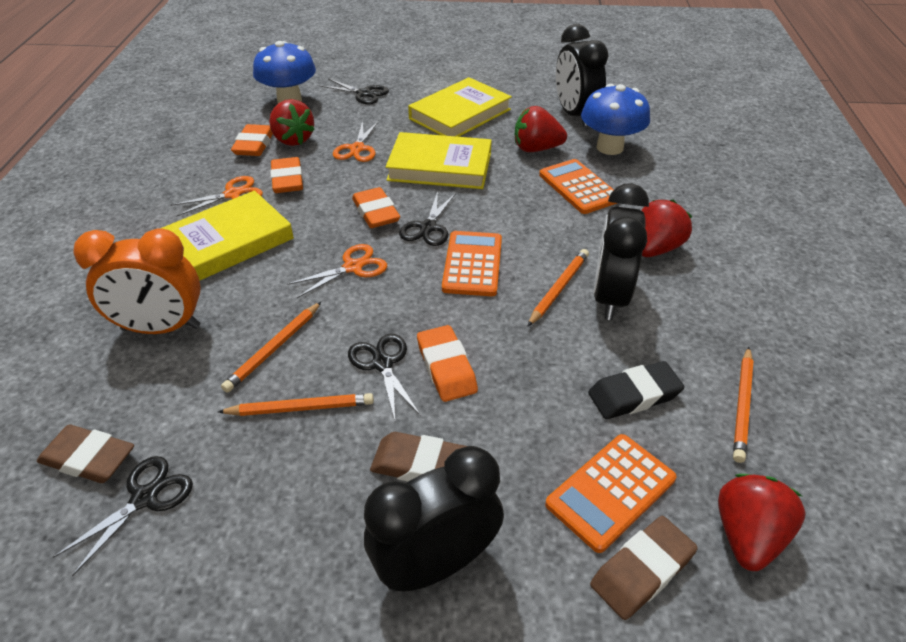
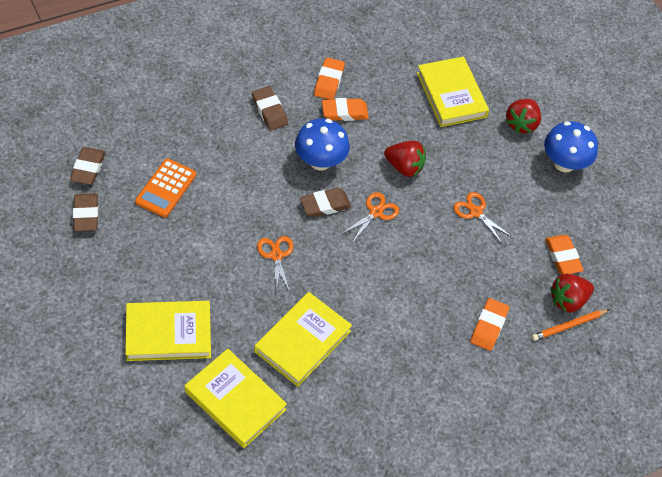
black clock: 3 -> 0
black eraser: 1 -> 0
black scissors: 4 -> 0
brown eraser: 3 -> 4
orange calculator: 3 -> 1
orange clock: 1 -> 0
orange pencil: 4 -> 1
red strawberry: 4 -> 3
yellow book: 3 -> 4

